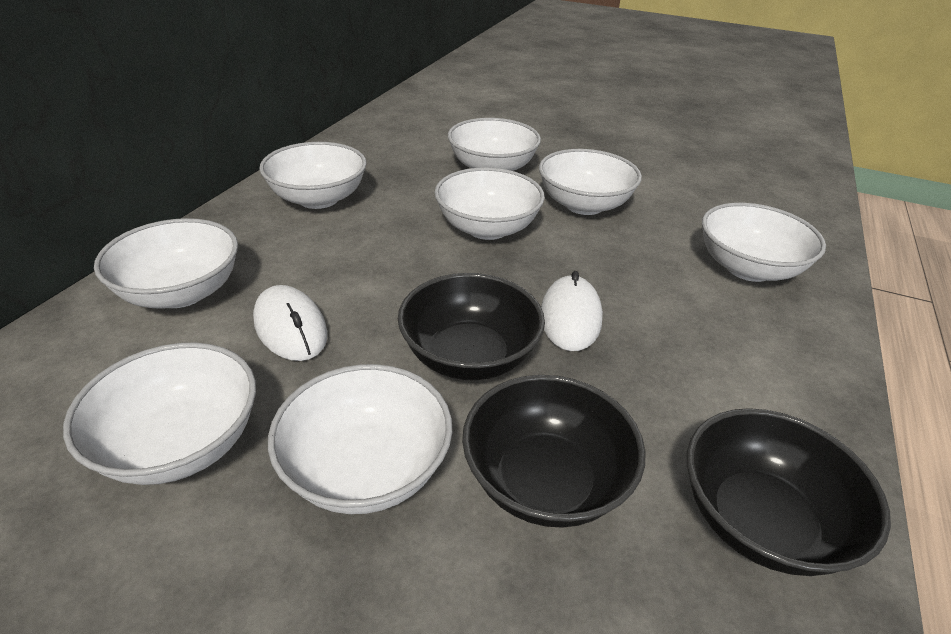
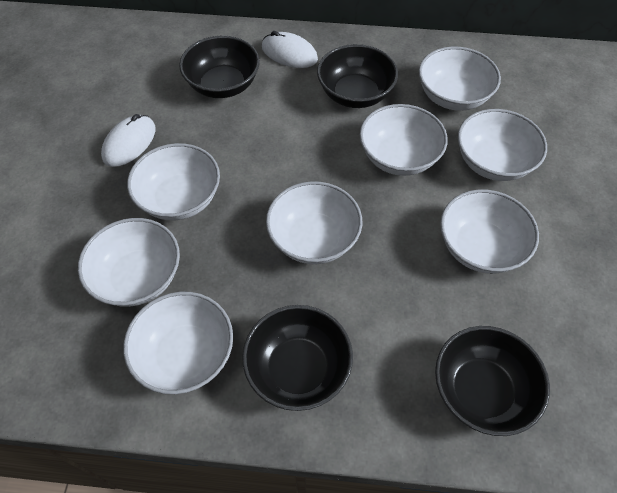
black bowl: 3 -> 4

